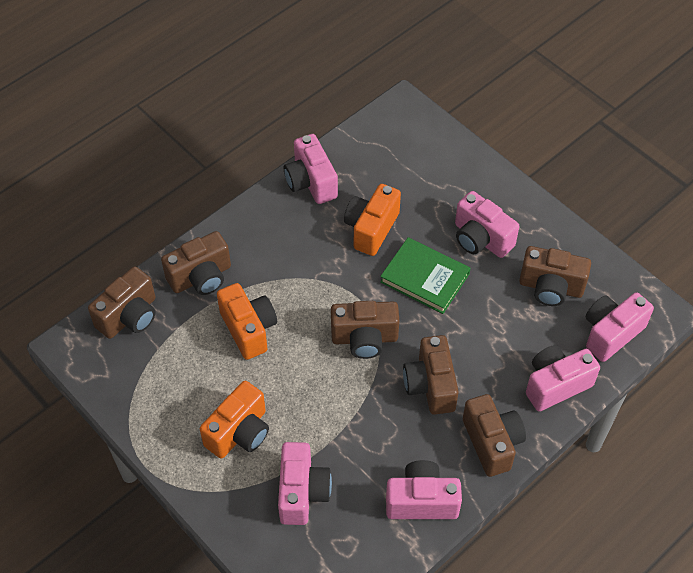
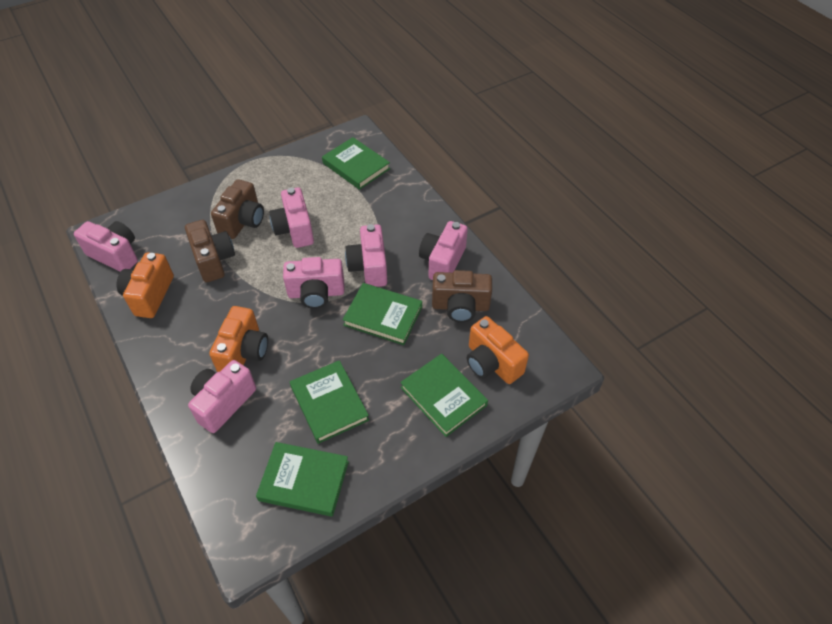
brown camera: 6 -> 3
green book: 1 -> 5

